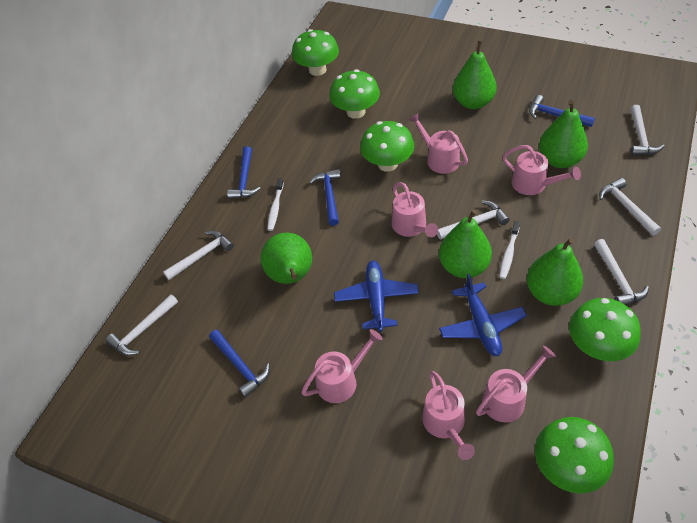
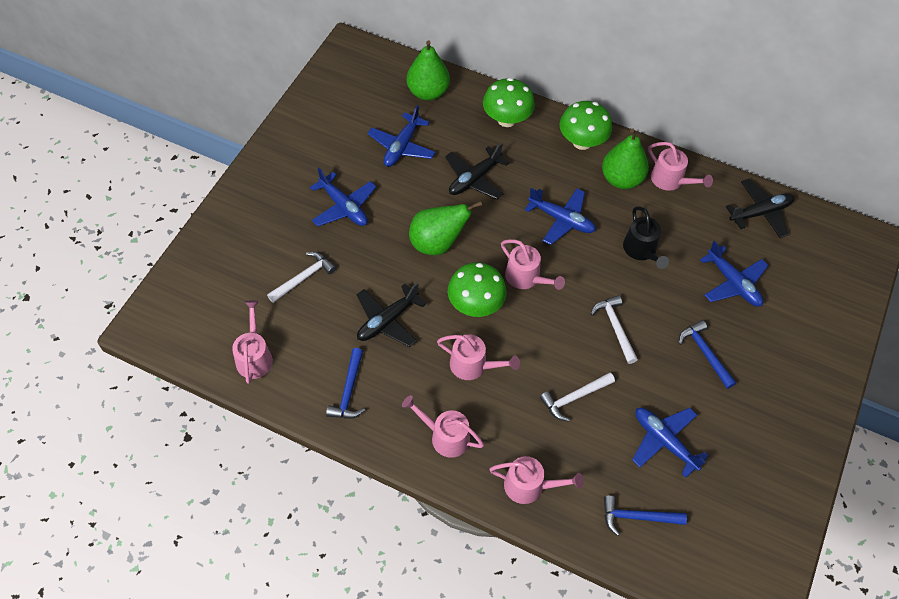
black plane: 0 -> 3
black watering can: 0 -> 1
blue hammer: 4 -> 3
blue plane: 2 -> 5
green mushroom: 5 -> 3
green pear: 5 -> 3
white hammer: 6 -> 3
white toothbrush: 2 -> 0

